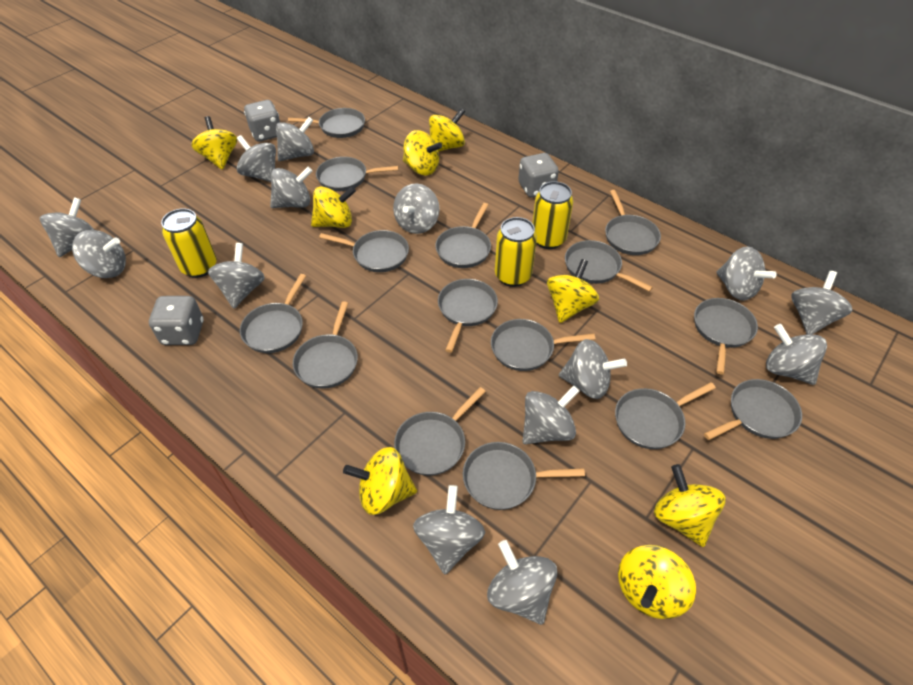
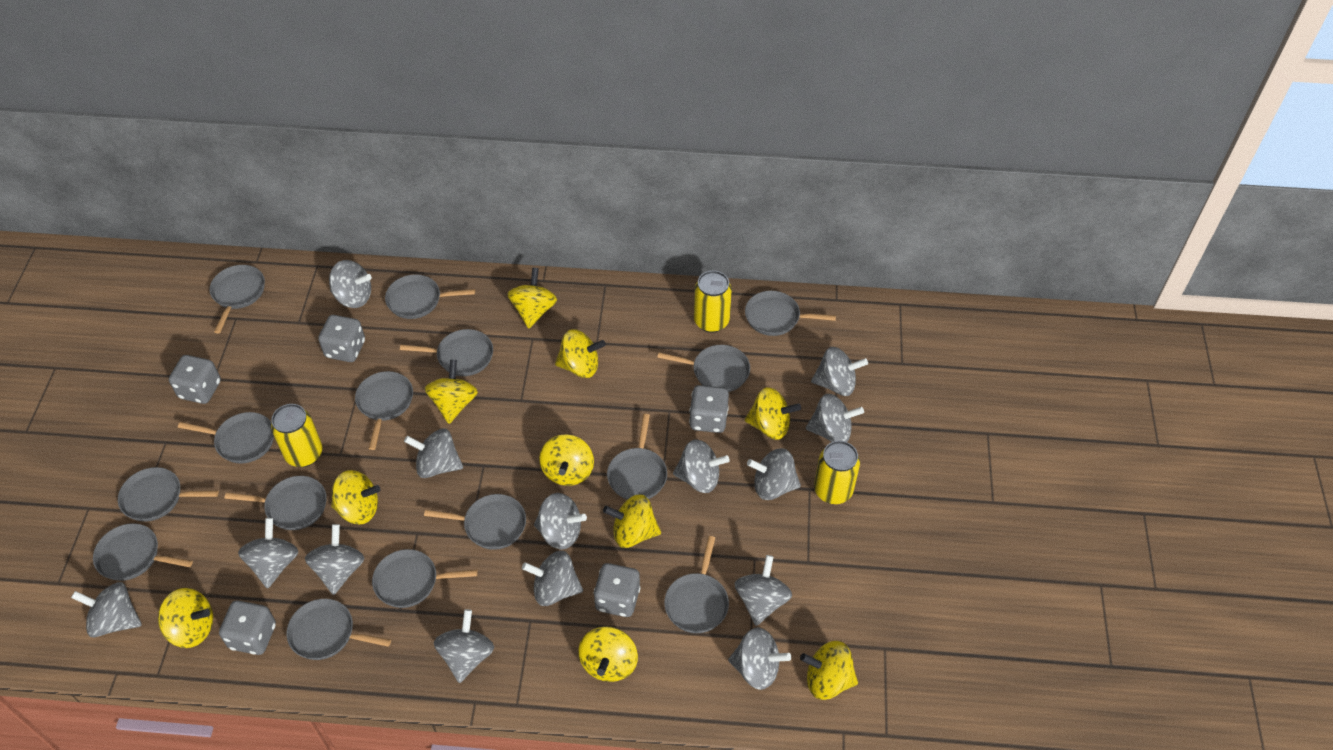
grey dice: 3 -> 5
yellow spinning top: 8 -> 10

